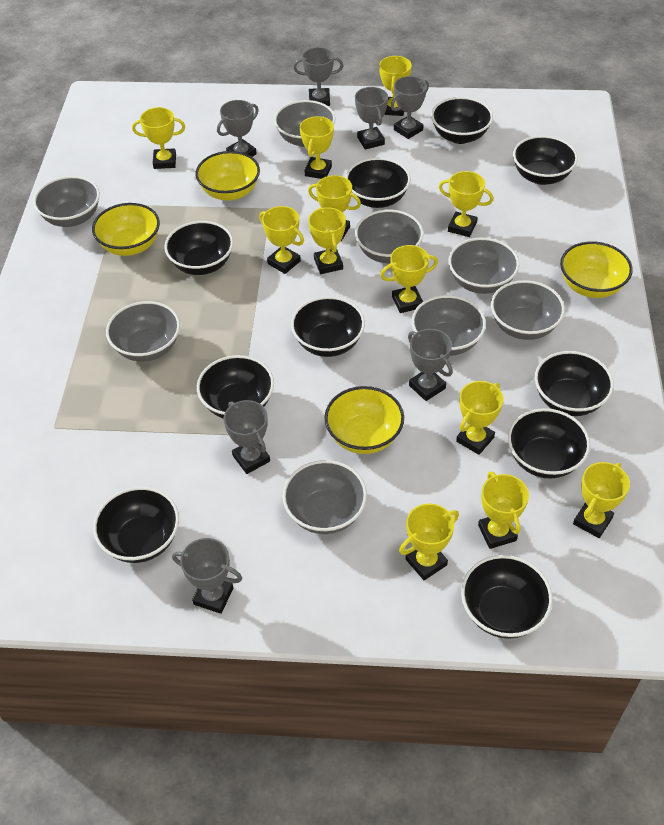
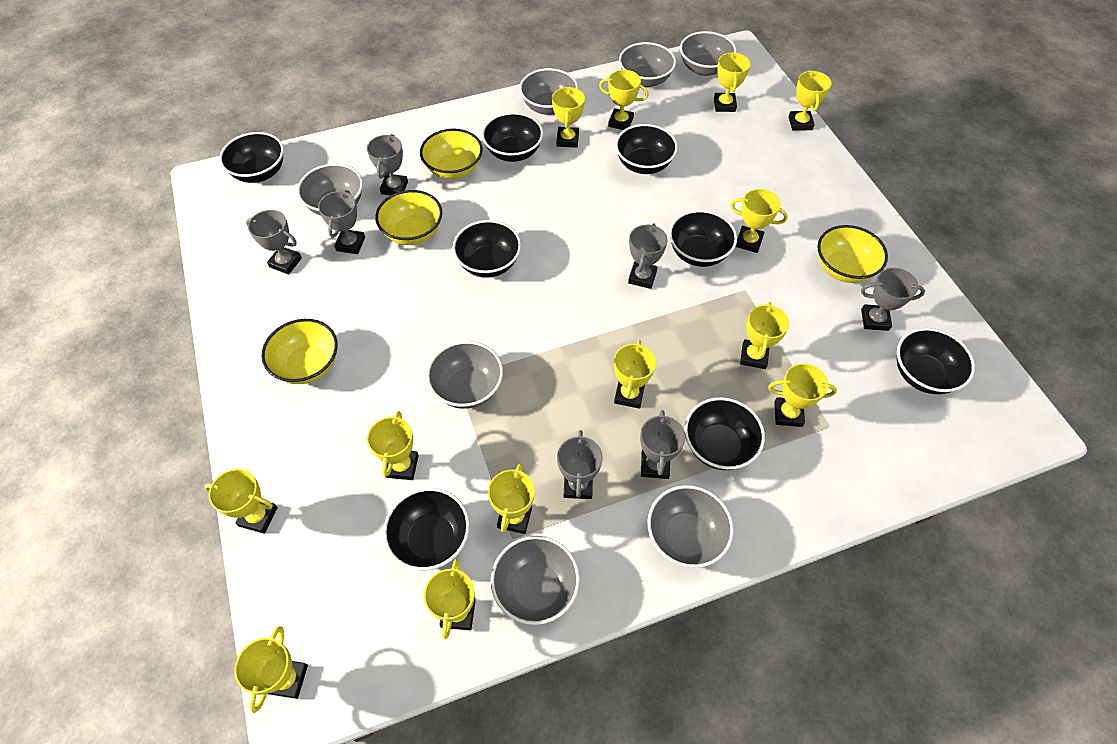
black bowl: 10 -> 8
grey bowl: 8 -> 7
yellow trophy: 12 -> 13

